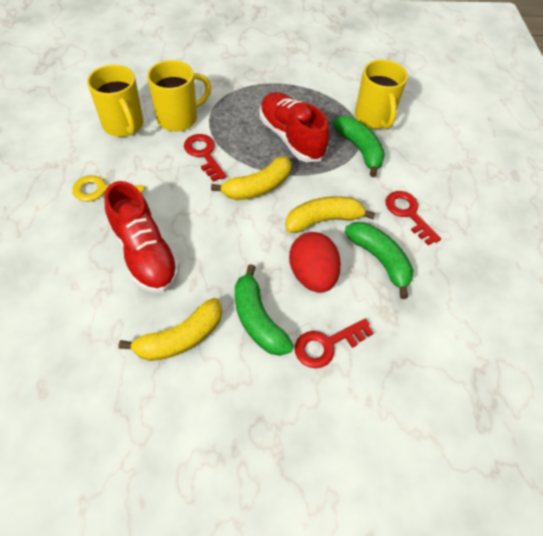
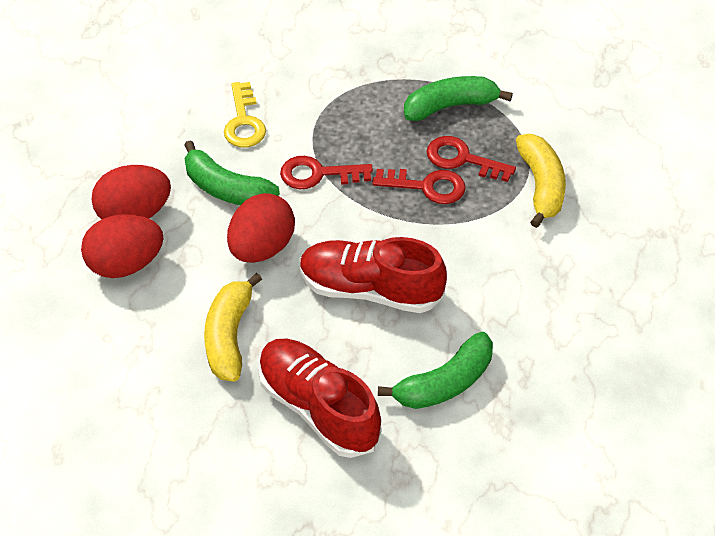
red egg: 1 -> 3
yellow banana: 3 -> 2
yellow mug: 3 -> 0

